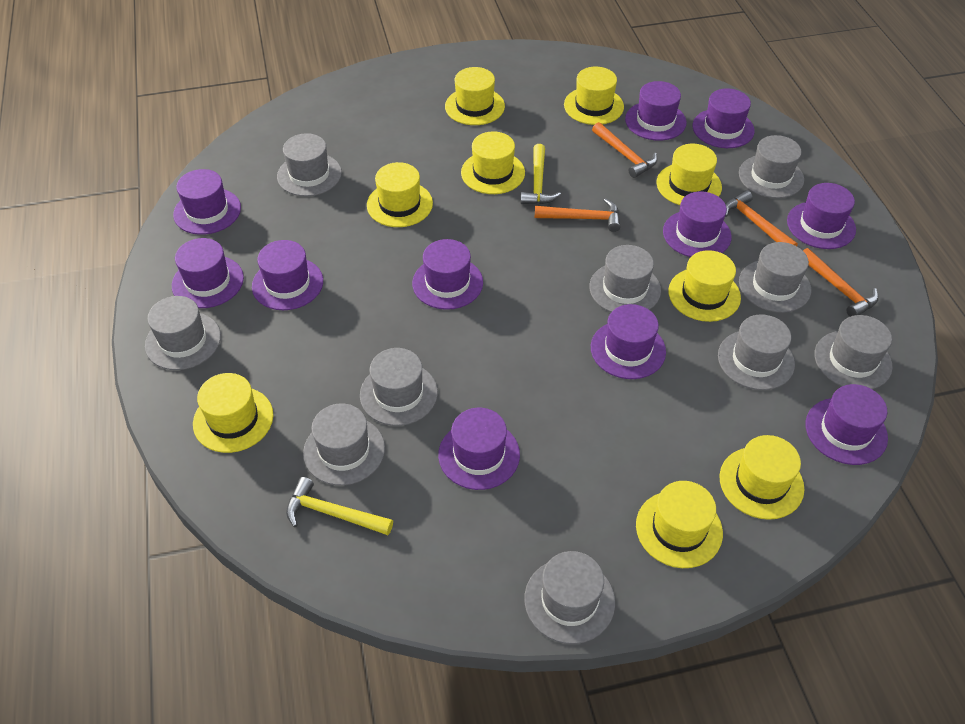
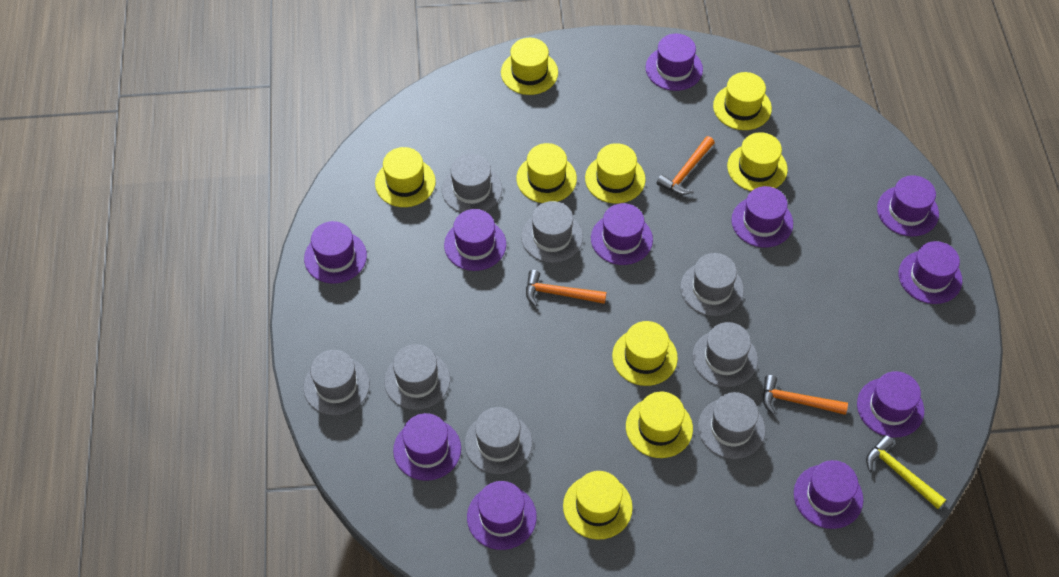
grey hat: 10 -> 8
orange hammer: 4 -> 3
yellow hammer: 2 -> 1

